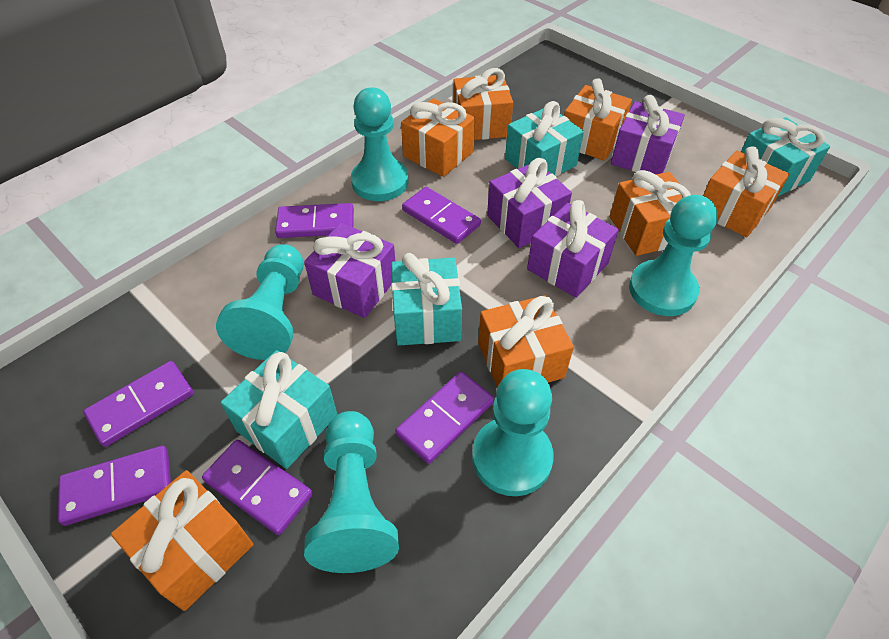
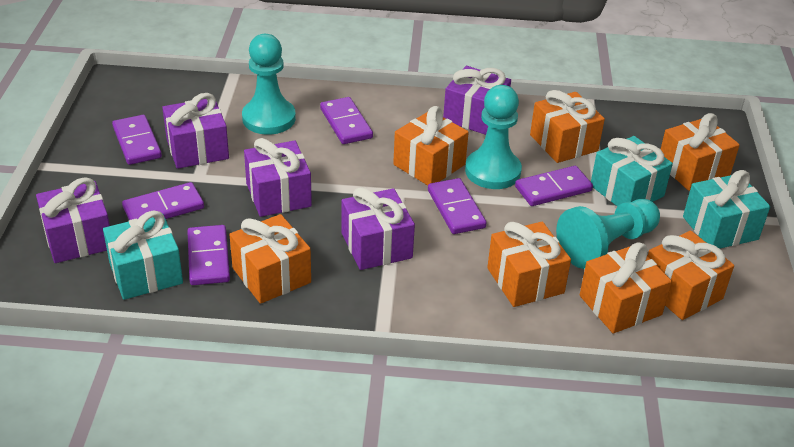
purple gift: 4 -> 5
turquoise gift: 4 -> 3
turquoise pawn: 5 -> 3

